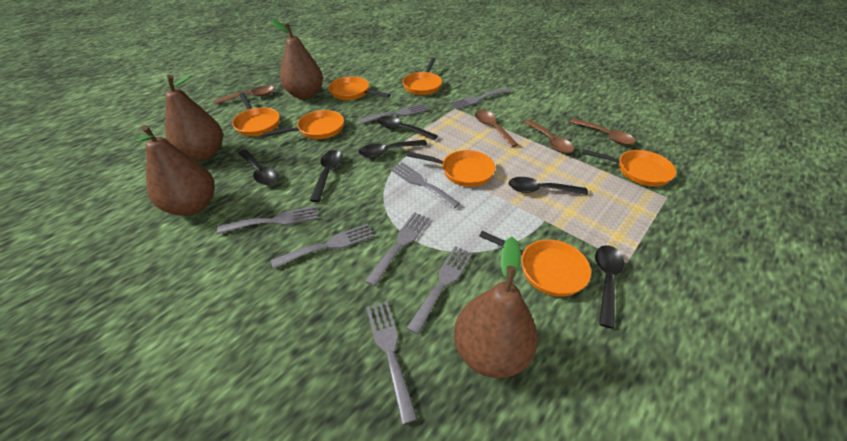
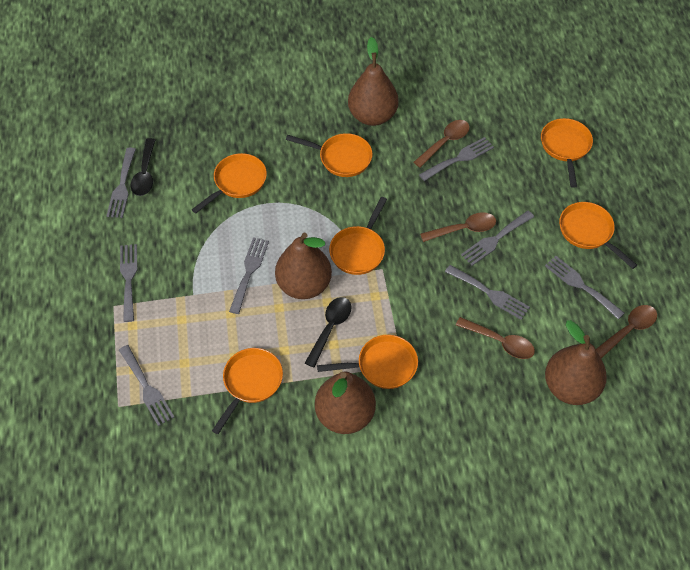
black spoon: 6 -> 2

